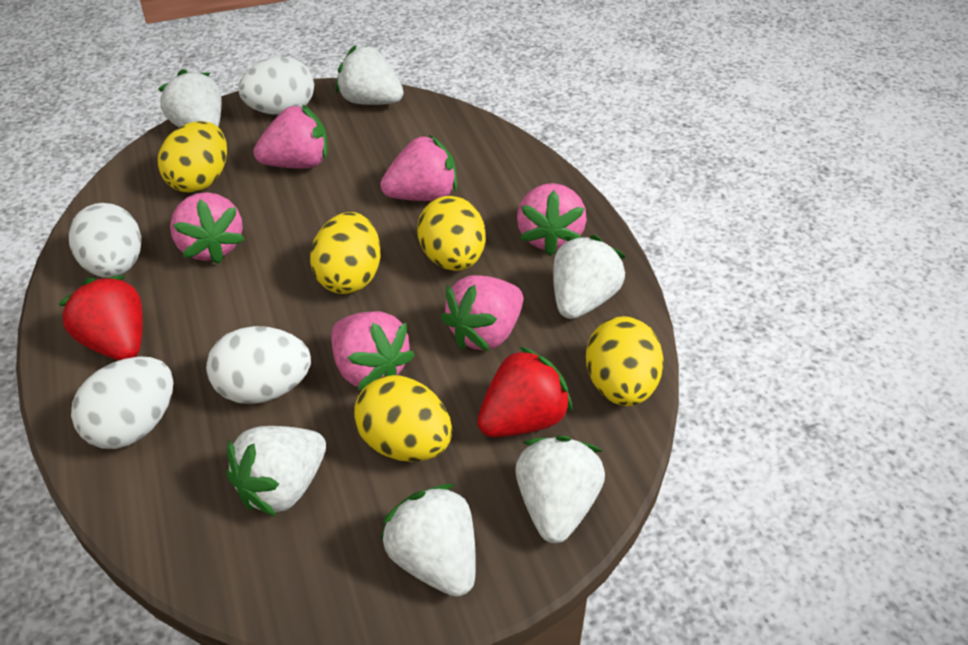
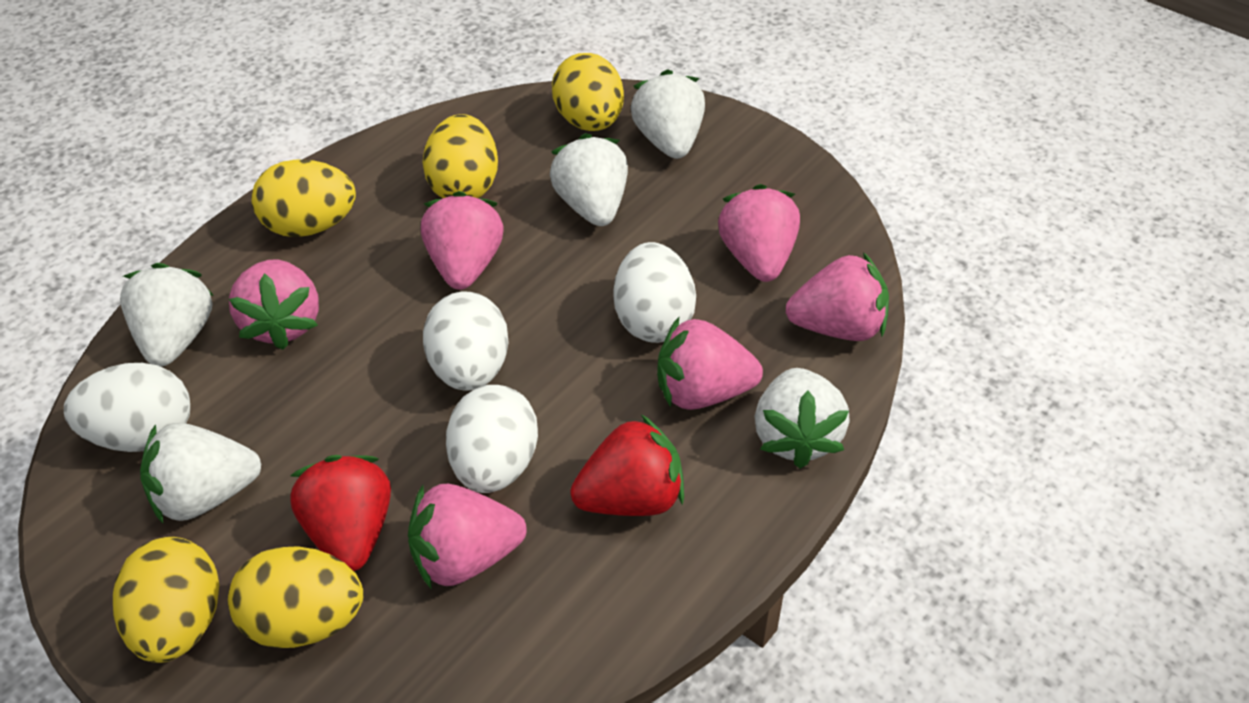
white strawberry: 6 -> 5

